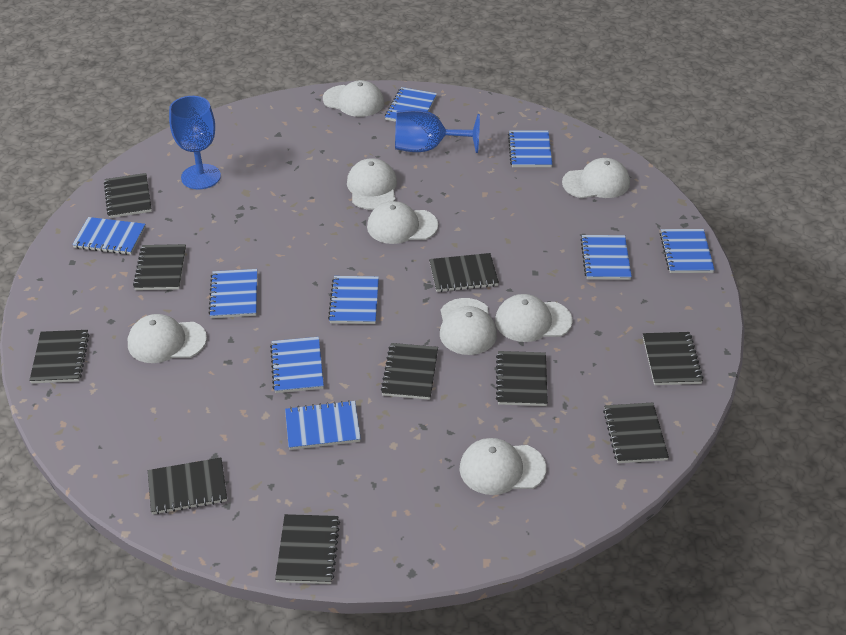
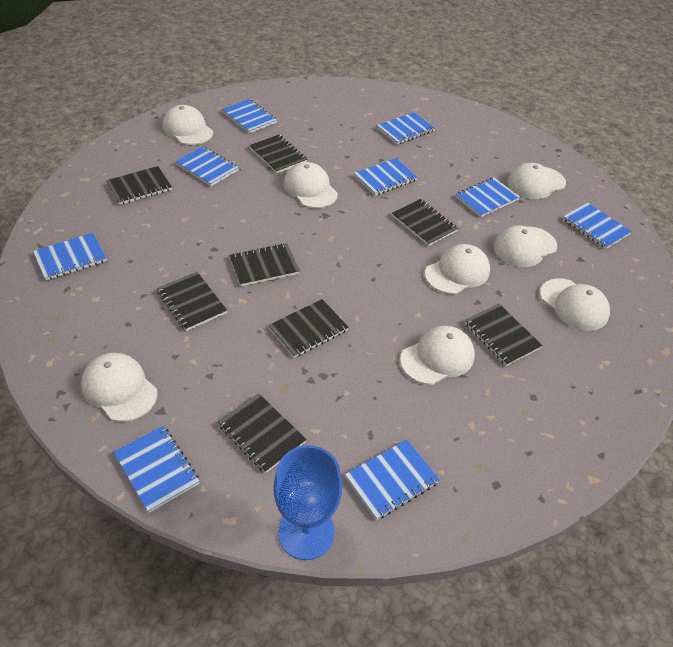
black notebook: 10 -> 8
blue goblet: 2 -> 1

